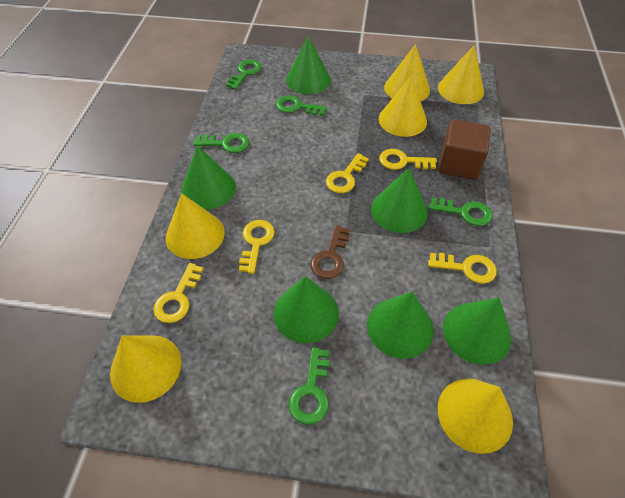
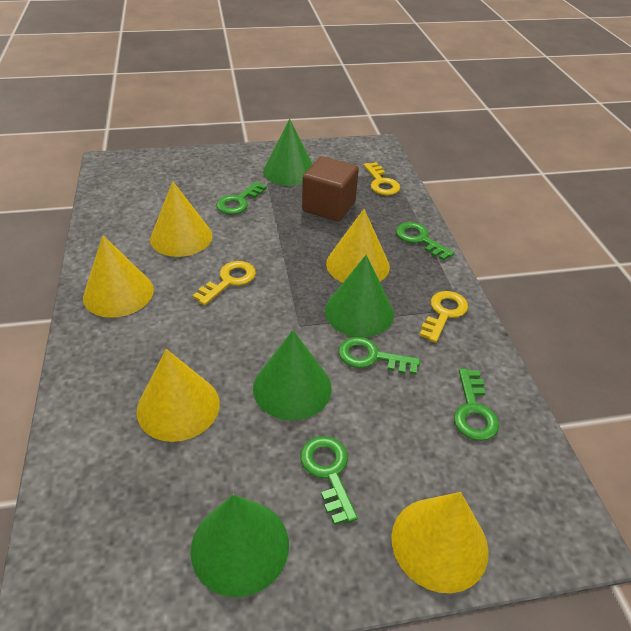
brown key: 1 -> 0
green cone: 6 -> 4
yellow cone: 6 -> 5
yellow key: 5 -> 3

